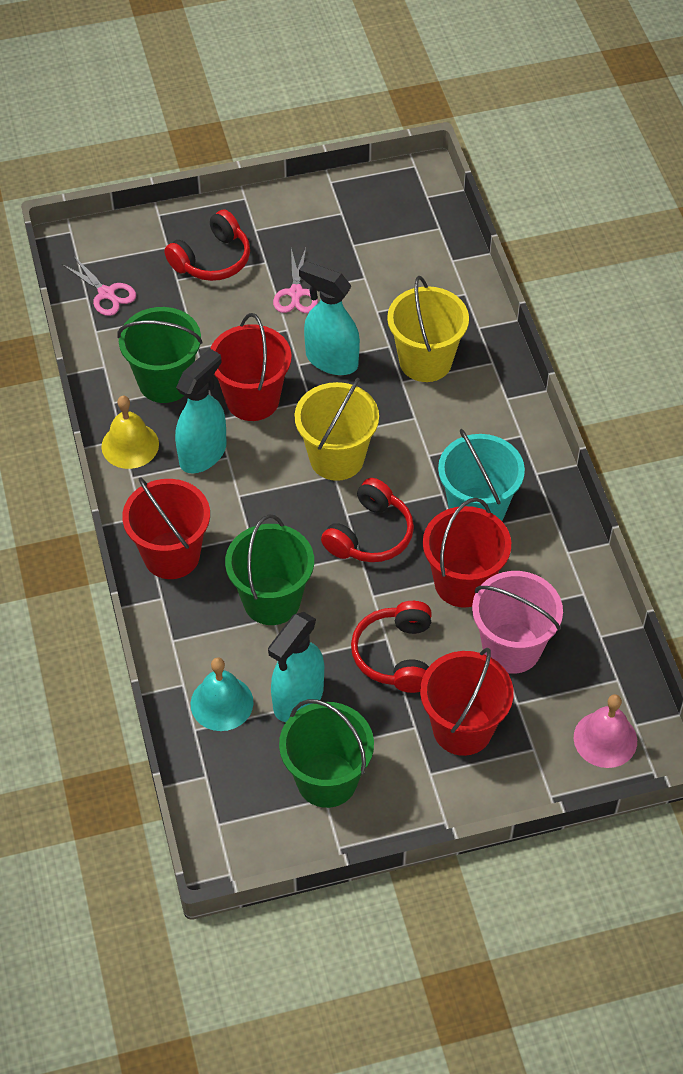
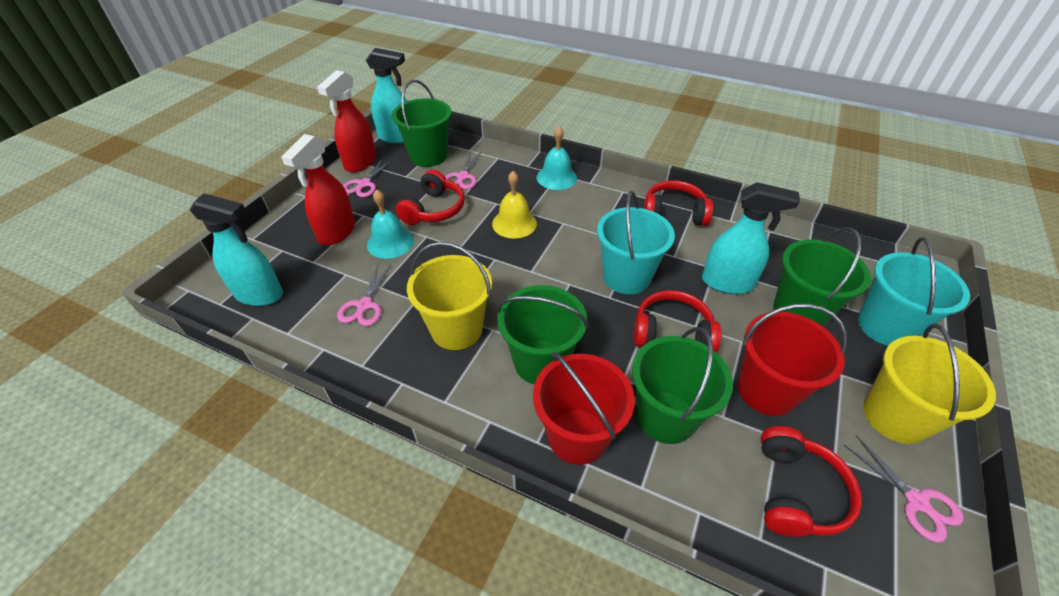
green bucket: 3 -> 4
pink bell: 1 -> 0
pink bucket: 1 -> 0
pink scissors: 2 -> 4
red bucket: 4 -> 2
red headphones: 3 -> 4
red spray bottle: 0 -> 2
turquoise bell: 1 -> 2
turquoise bucket: 1 -> 2

